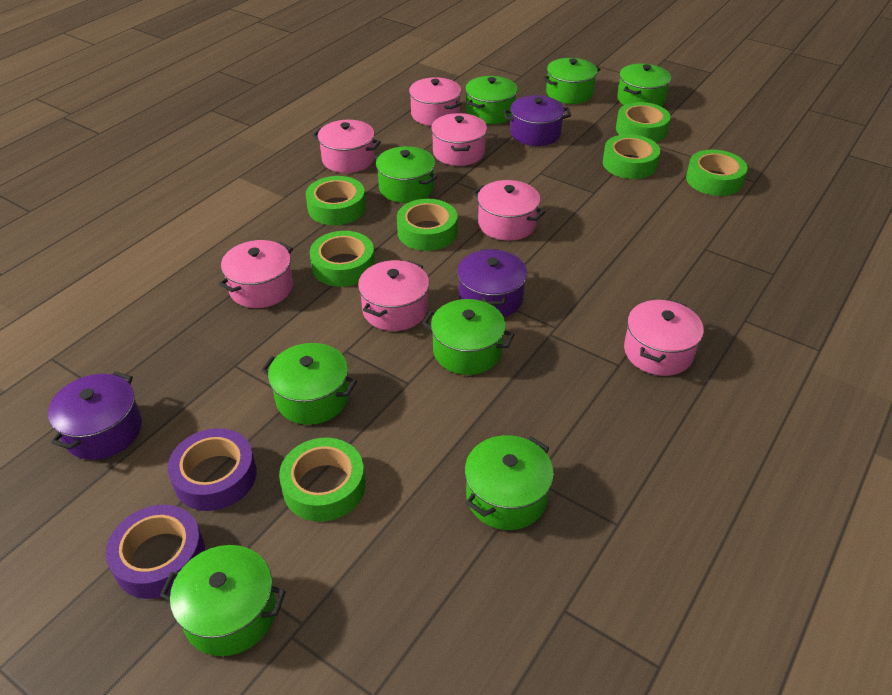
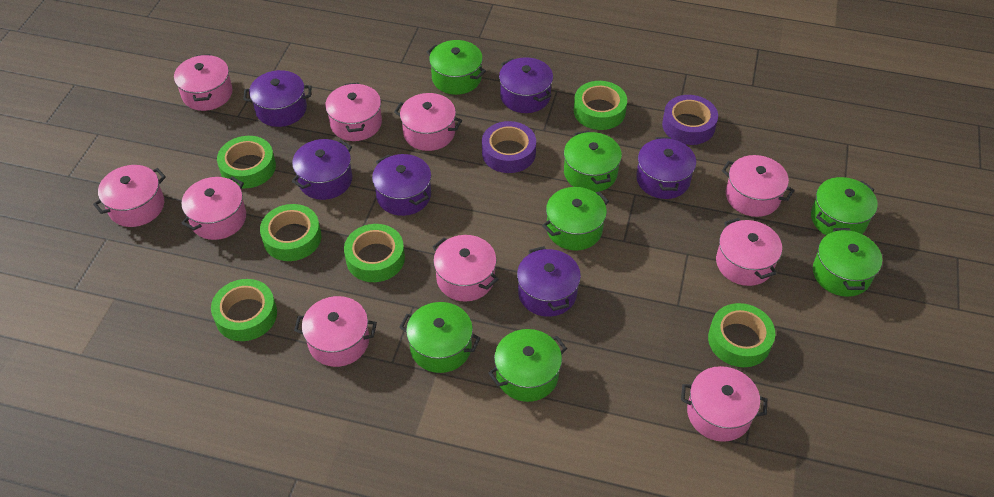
green pot: 8 -> 7
green tape: 7 -> 6
pink pot: 7 -> 10
purple pot: 3 -> 6

